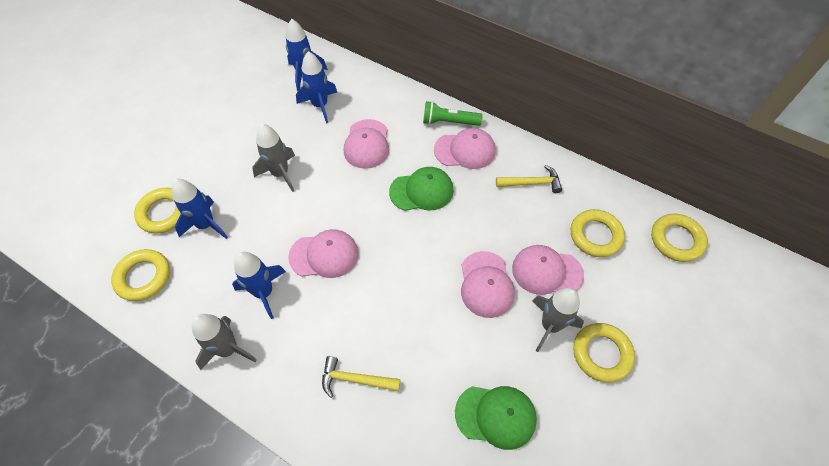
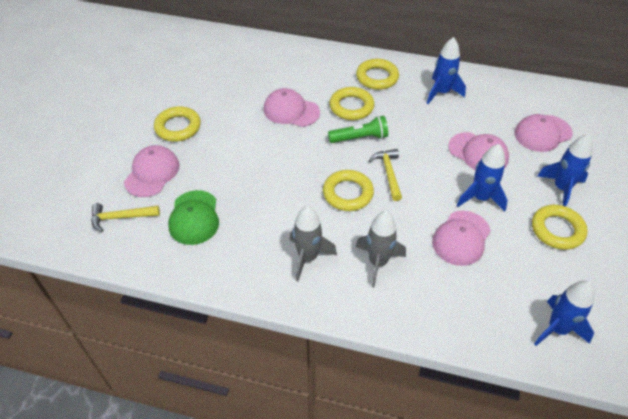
green cap: 2 -> 1
grey rocket: 3 -> 2

